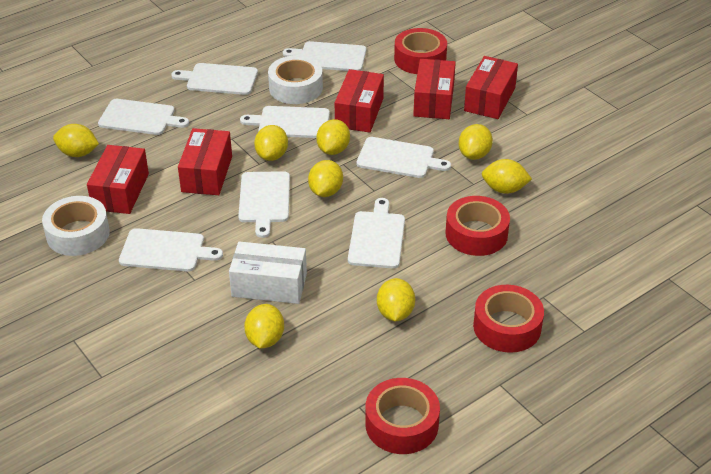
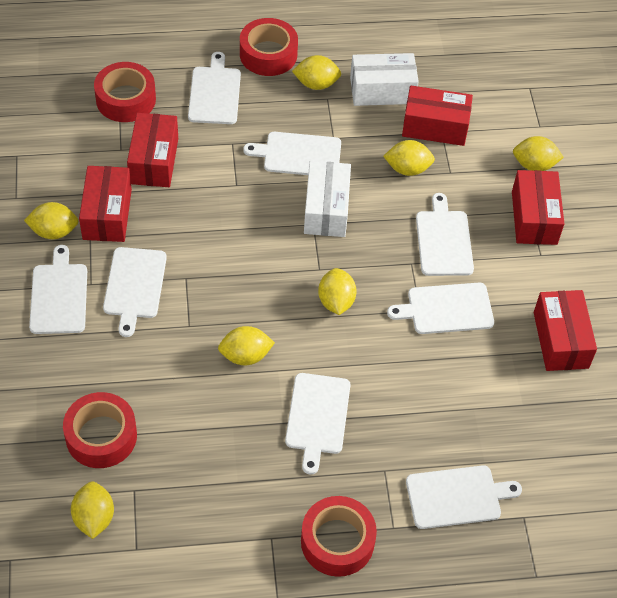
white box: 1 -> 2
white tape: 2 -> 0
yellow lemon: 8 -> 7

